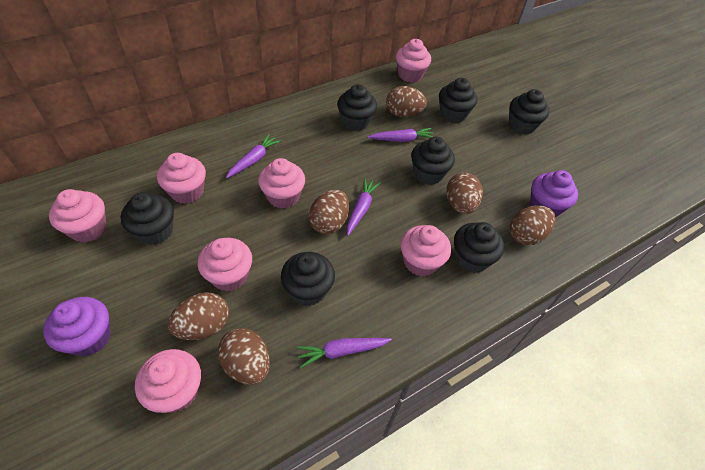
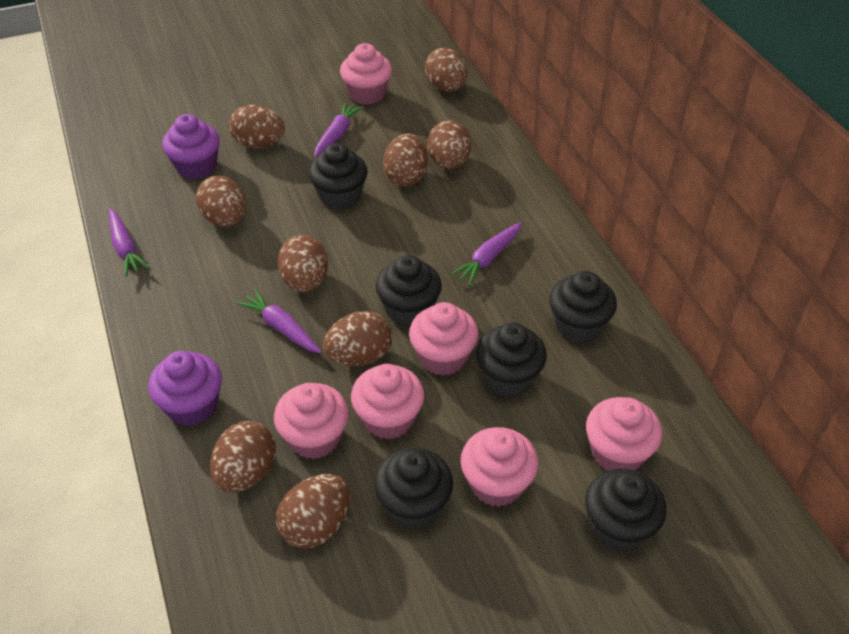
black cupcake: 7 -> 6
brown egg: 6 -> 9
pink cupcake: 7 -> 6

